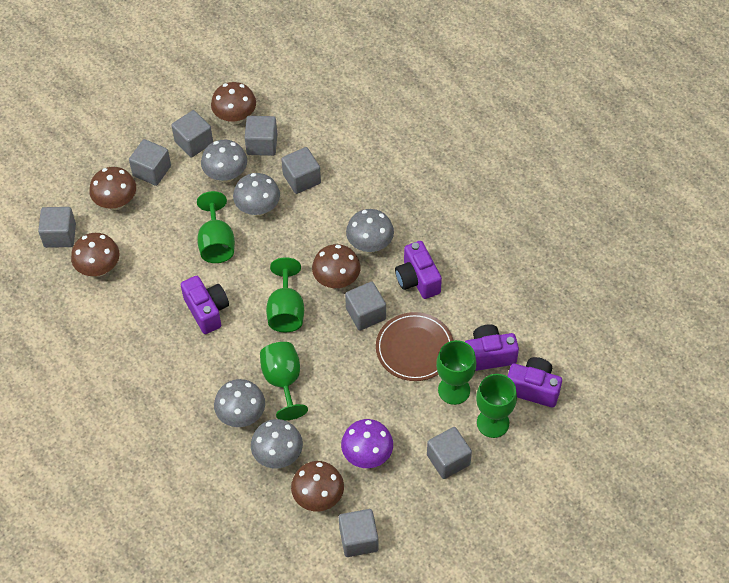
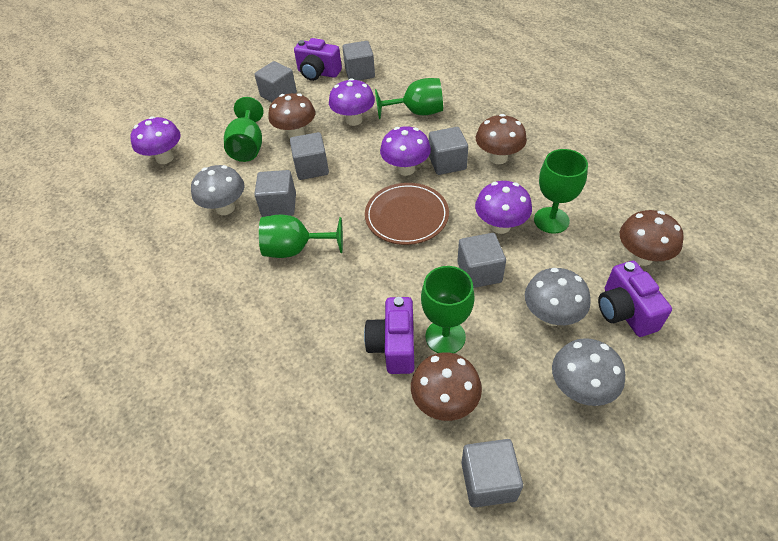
brown mushroom: 5 -> 4
grey cube: 8 -> 7
grey mushroom: 5 -> 3
purple camera: 4 -> 3
purple mushroom: 1 -> 4

